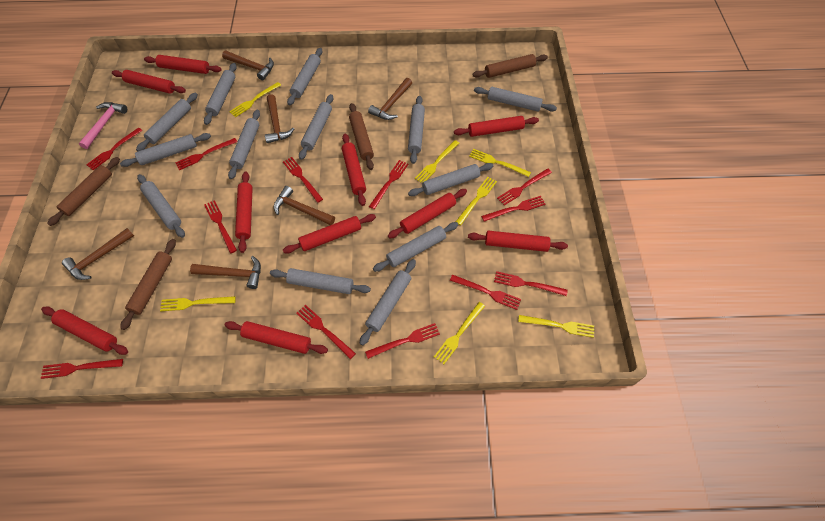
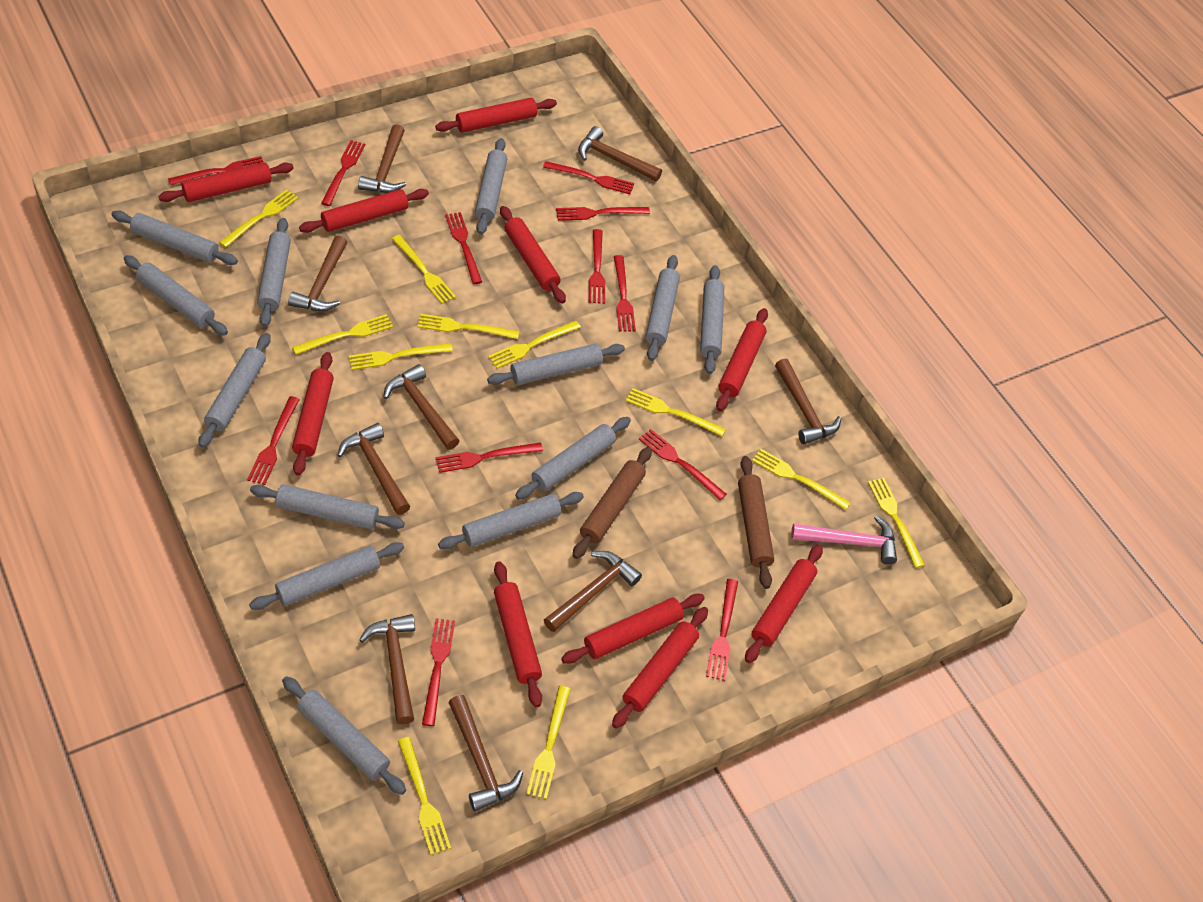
brown hammer: 6 -> 9
brown rolling pin: 4 -> 2
yellow fork: 7 -> 11

